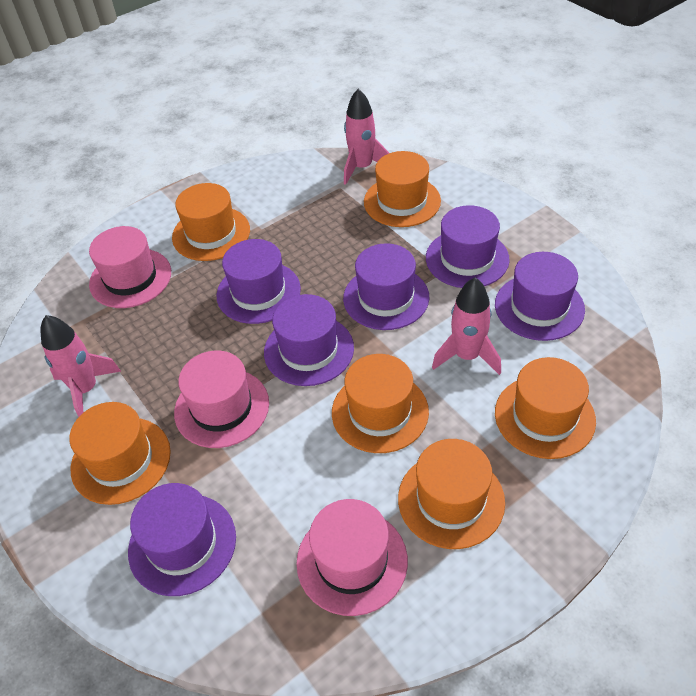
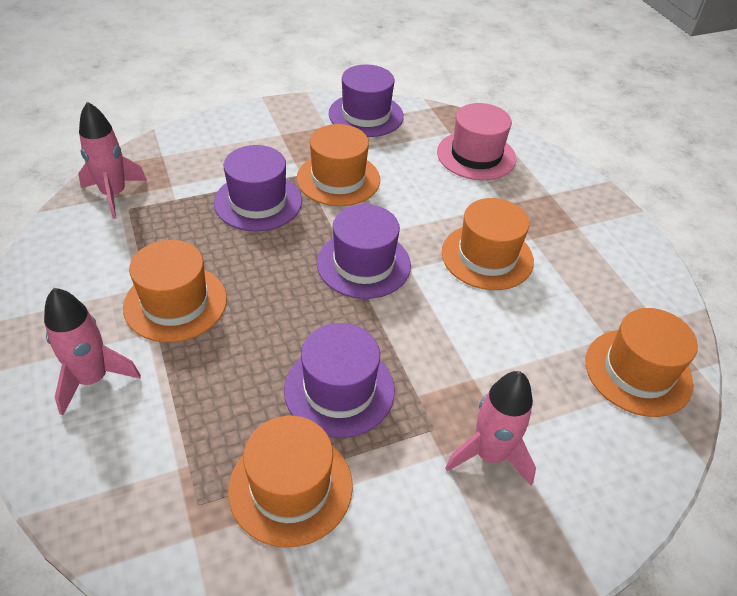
orange hat: 6 -> 5
pink hat: 3 -> 1
purple hat: 6 -> 4

